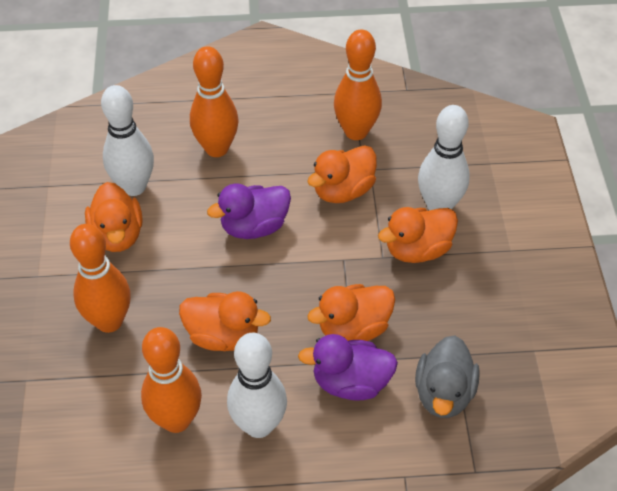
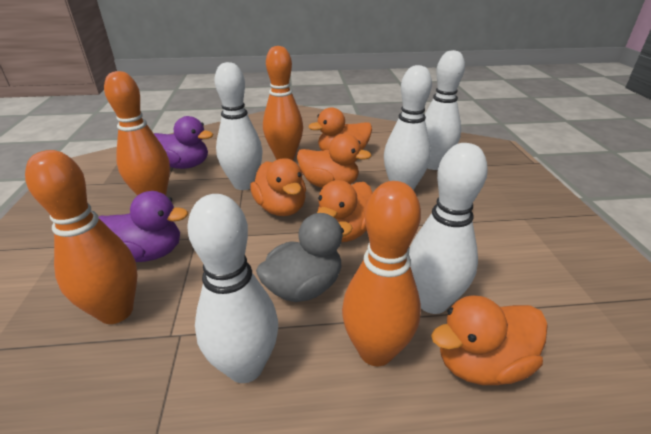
white bowling pin: 3 -> 5

